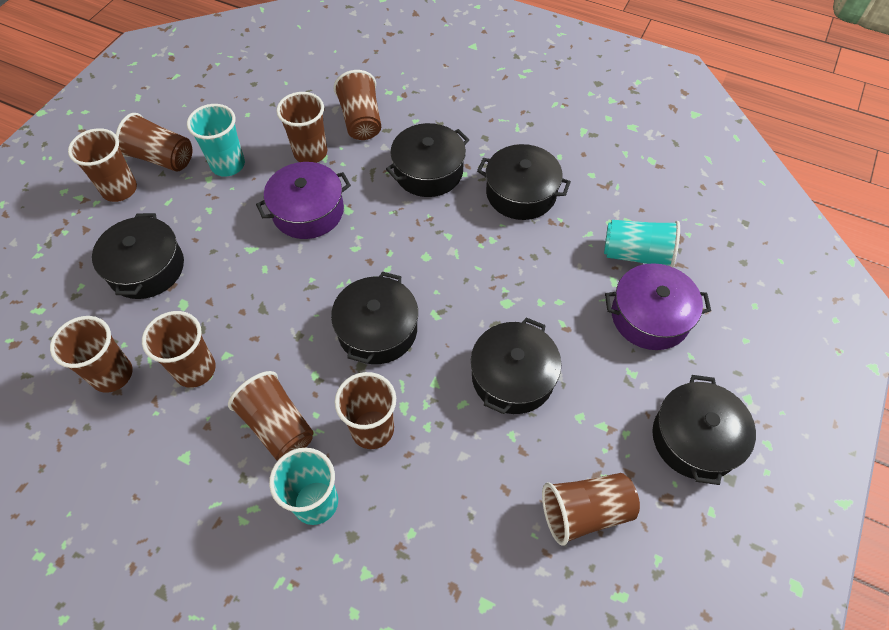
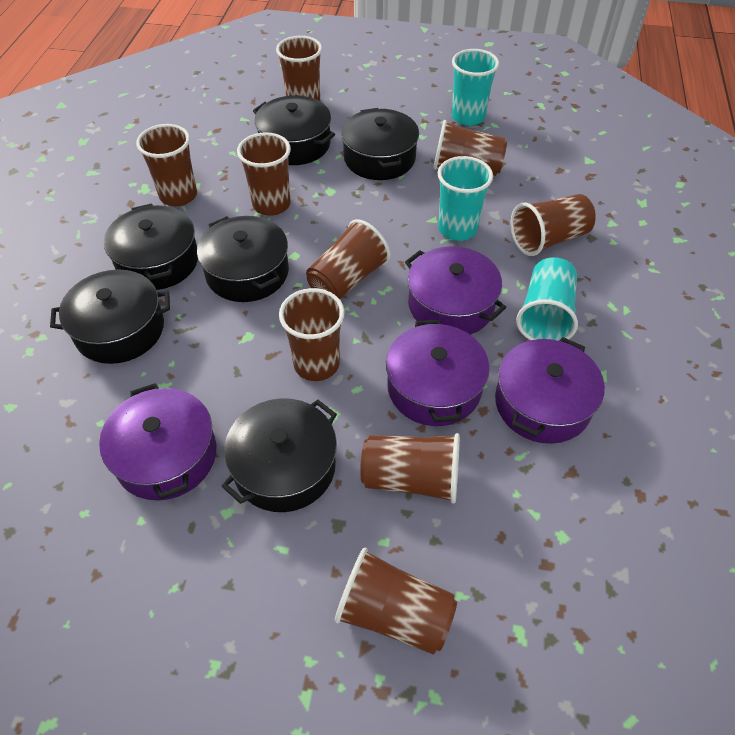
purple pot: 2 -> 4

